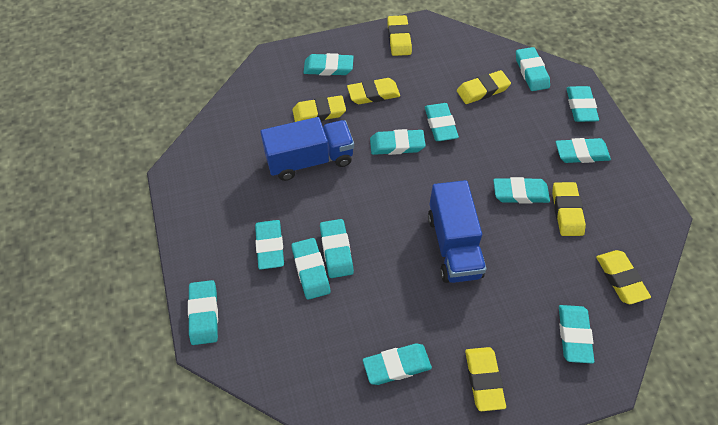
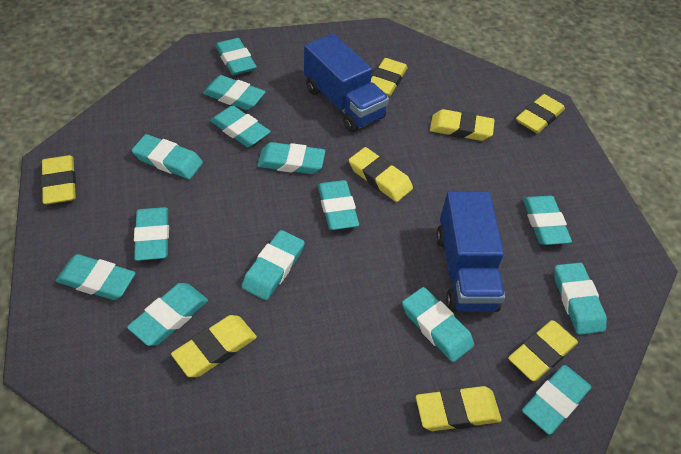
turquoise eraser: 13 -> 14
yellow eraser: 7 -> 8

